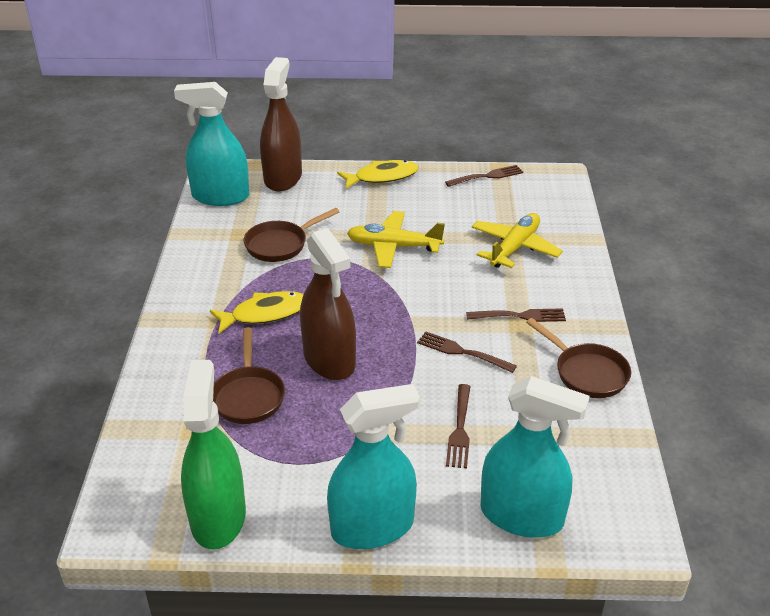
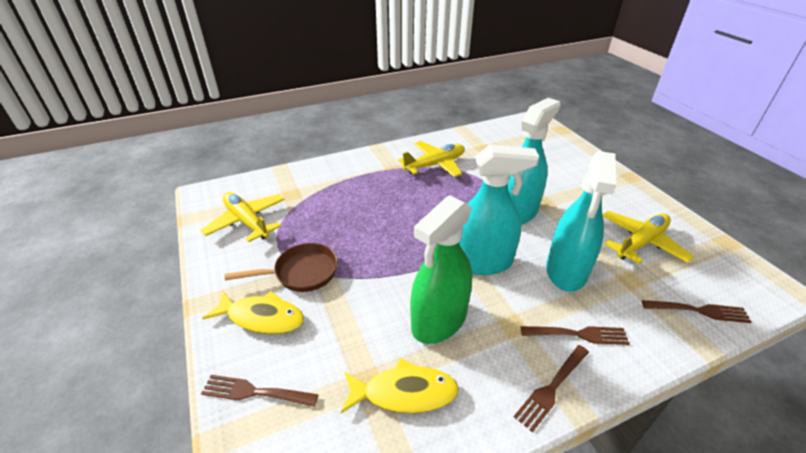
brown pan: 3 -> 1
brown spray bottle: 2 -> 0
yellow plane: 2 -> 3

